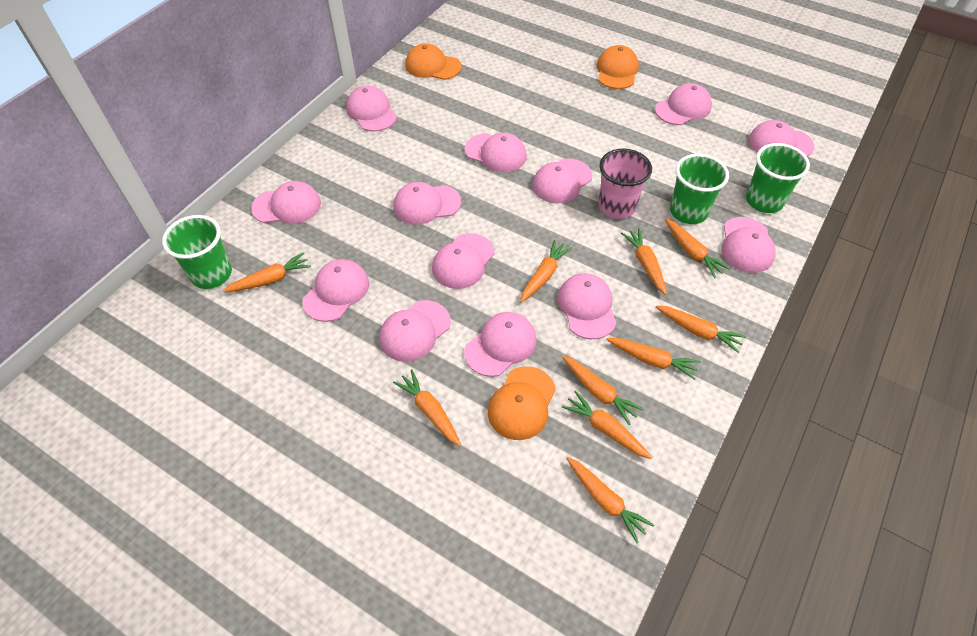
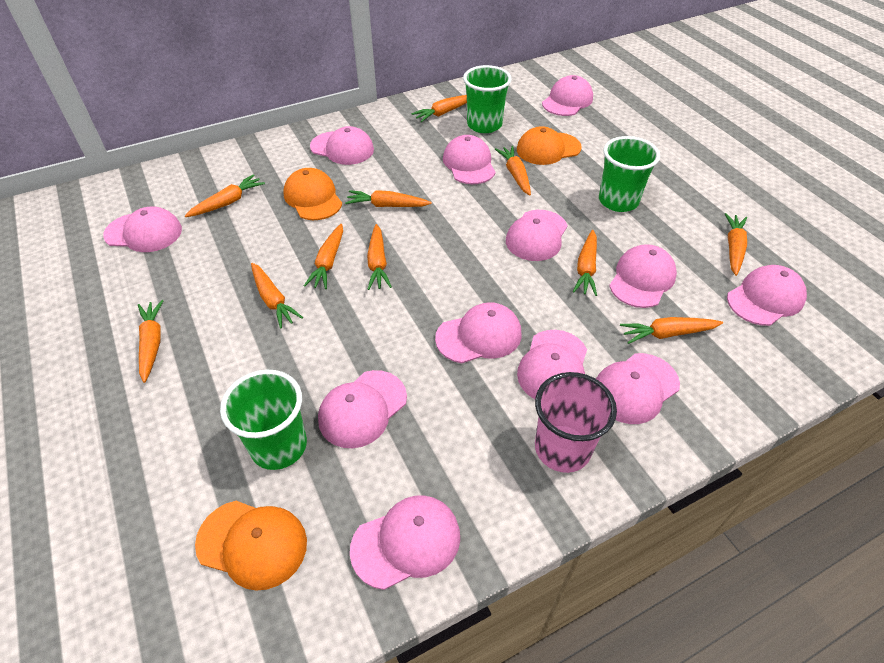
orange carrot: 10 -> 11
pink cap: 13 -> 12

